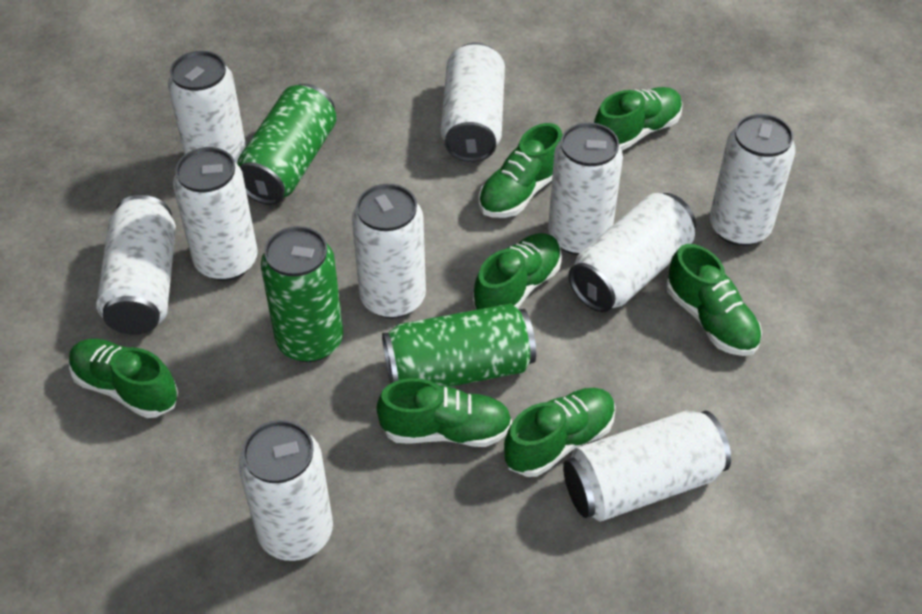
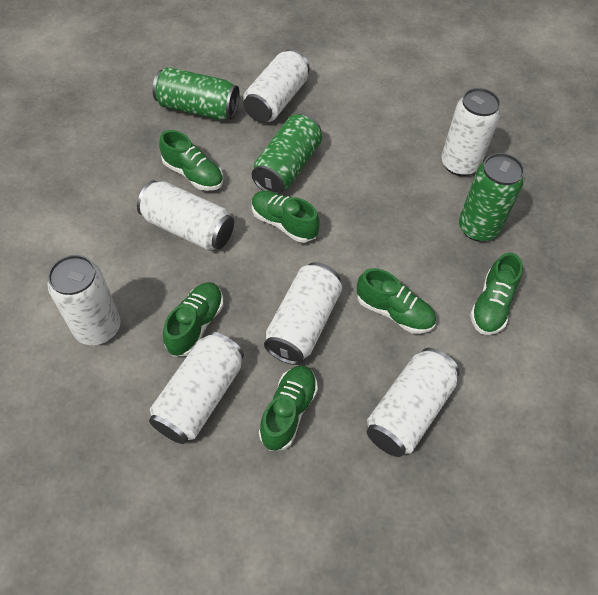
green shoe: 7 -> 6
white can: 10 -> 7

